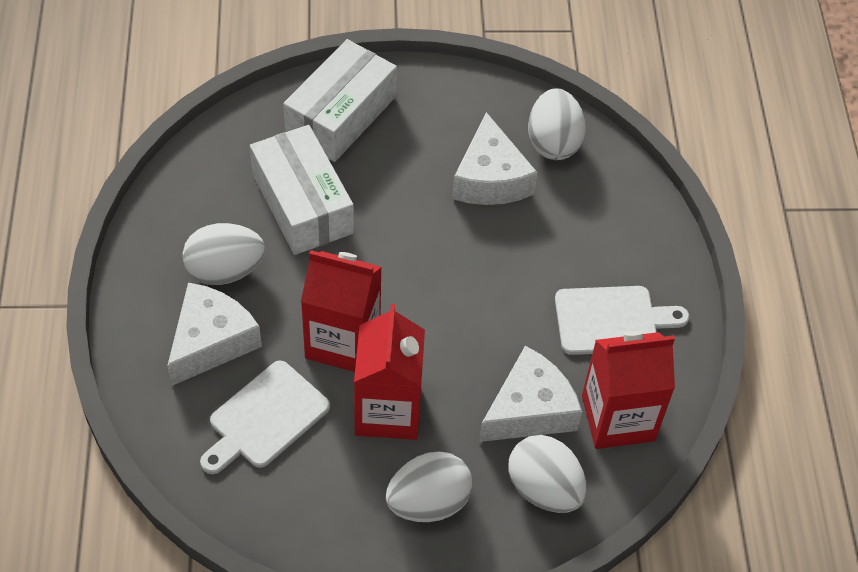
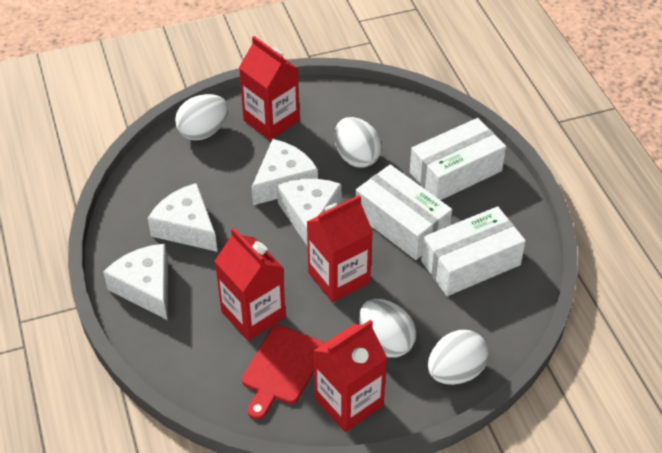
red carton: 3 -> 4
red cutting board: 0 -> 1
white box: 2 -> 3
white cheese: 3 -> 4
white cutting board: 2 -> 0

